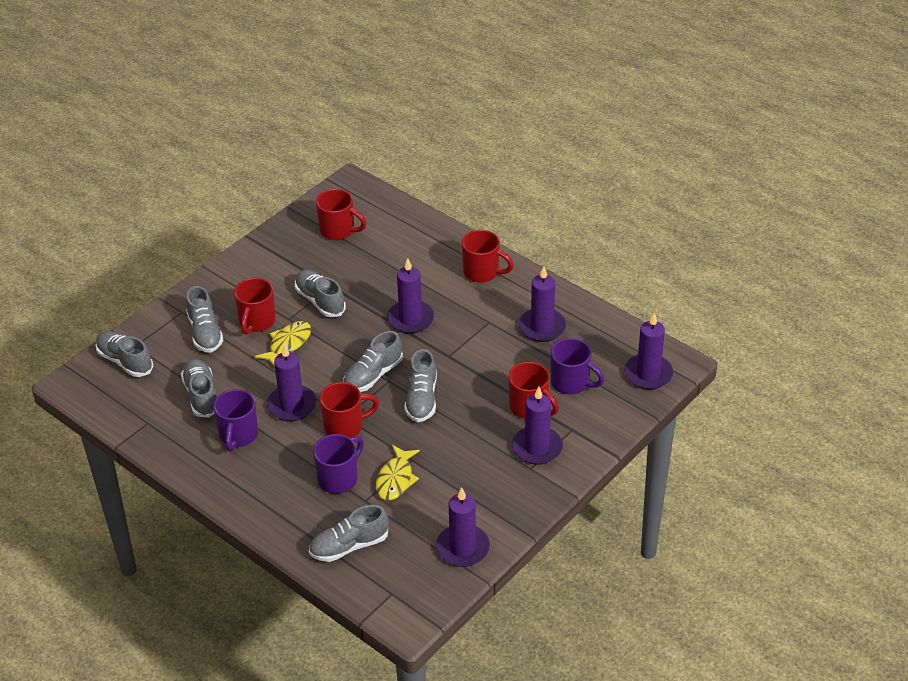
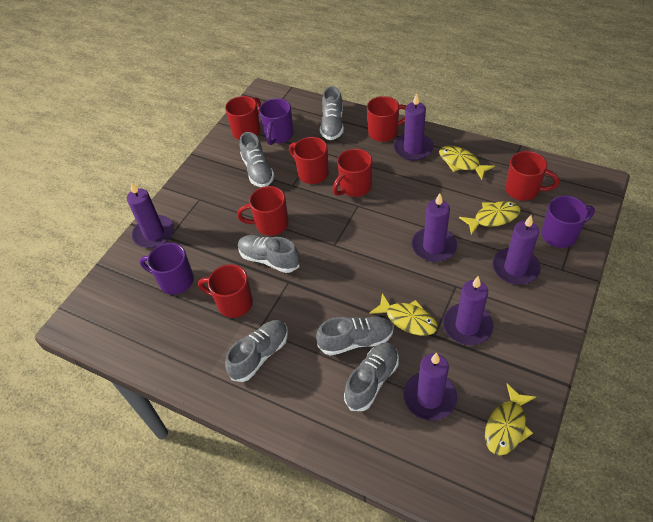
grey shoe: 7 -> 6
red mug: 5 -> 7
yellow fish: 2 -> 4

